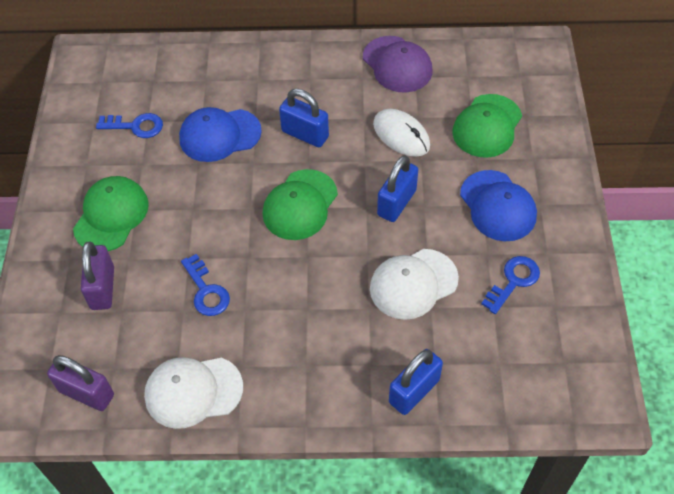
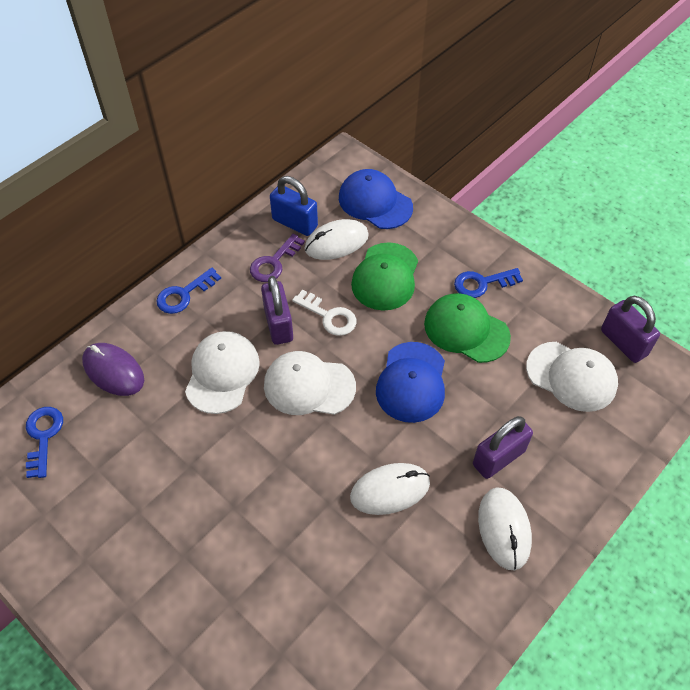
blue padlock: 3 -> 1
green cap: 3 -> 2
purple cap: 1 -> 0
purple key: 0 -> 1
purple mouse: 0 -> 1
purple padlock: 2 -> 3
white cap: 2 -> 3
white key: 0 -> 1
white mouse: 1 -> 3

